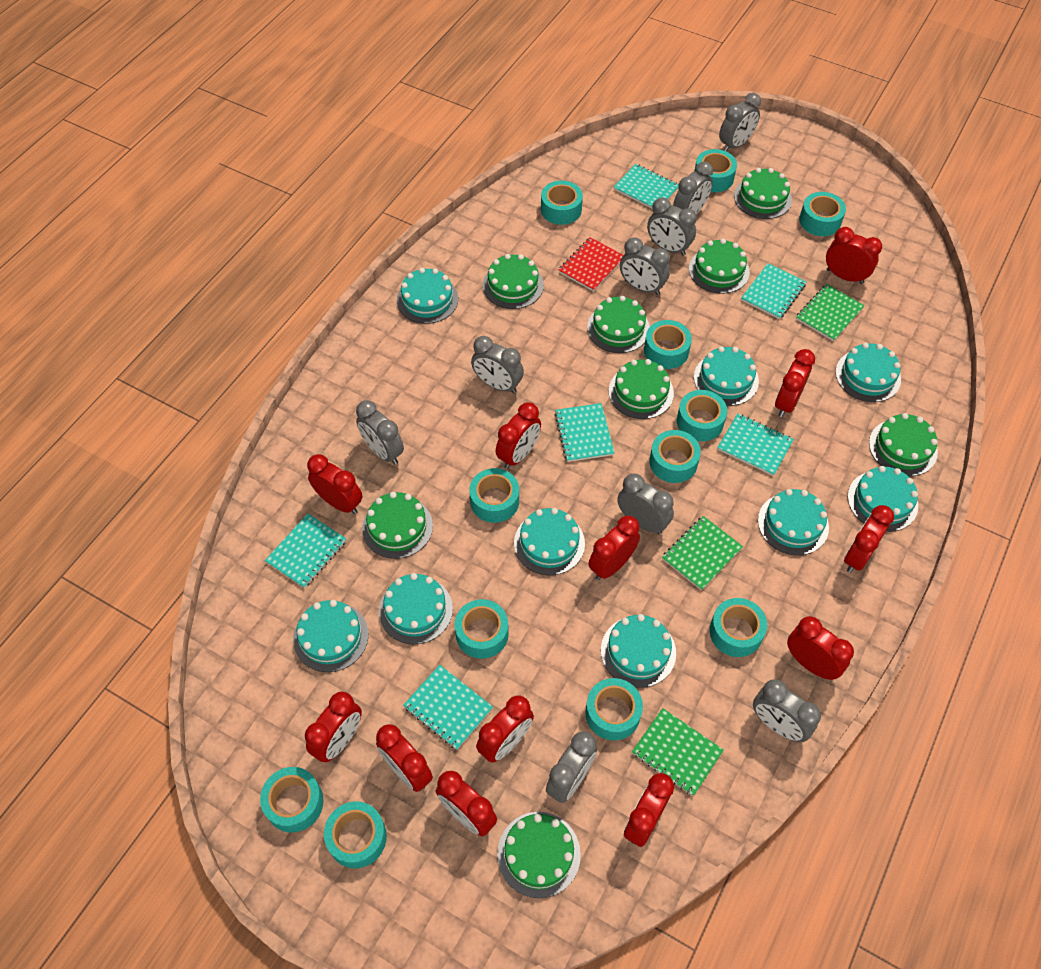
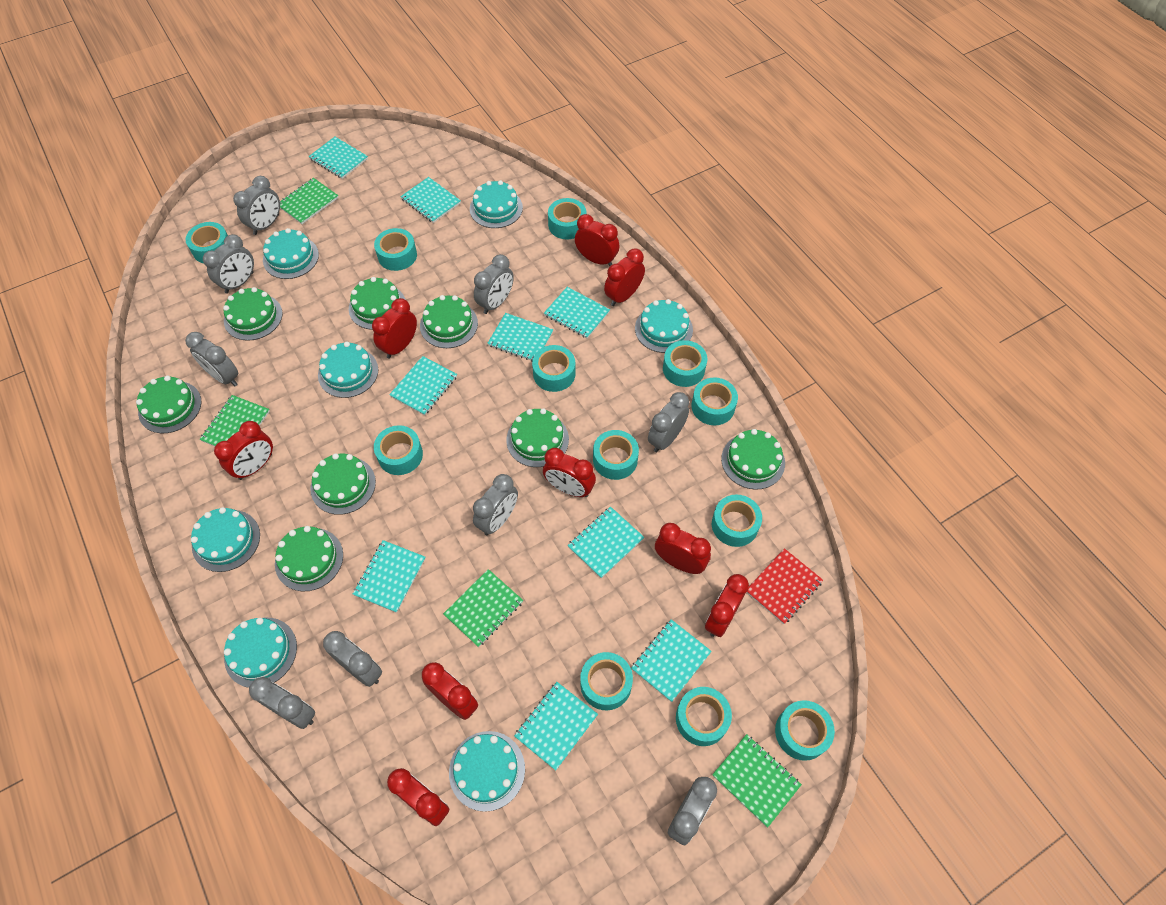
green notebook: 3 -> 4
red clock: 12 -> 9
turquoise cake: 9 -> 7
turquoise notebook: 6 -> 9

